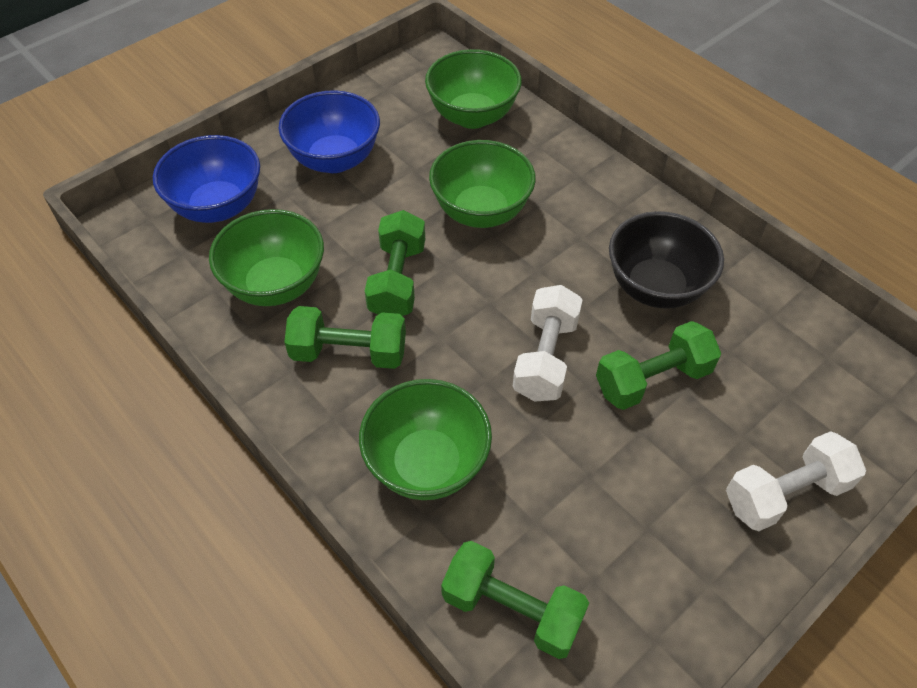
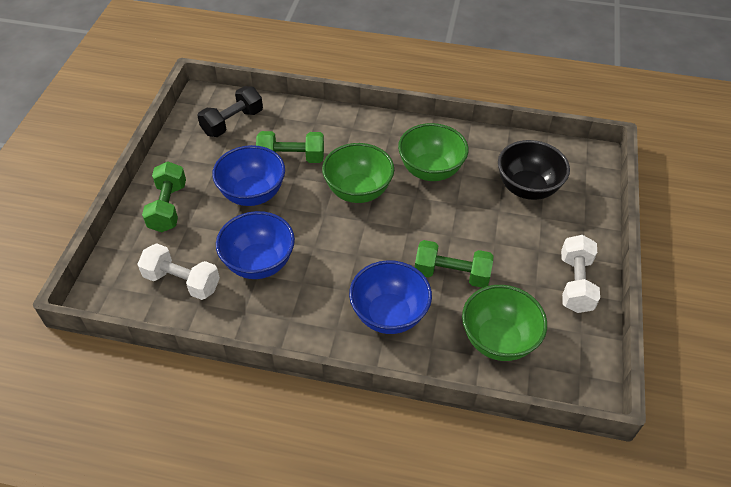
black dumbbell: 0 -> 1
blue bowl: 2 -> 3
green bowl: 4 -> 3
green dumbbell: 4 -> 3

